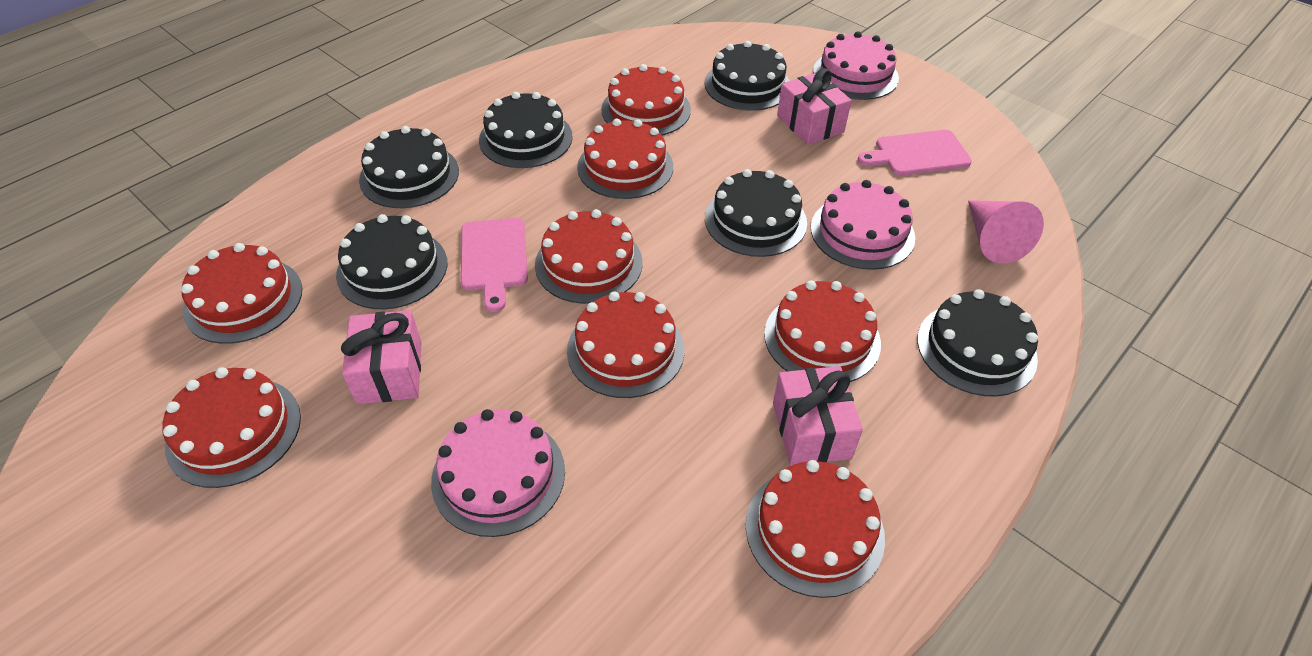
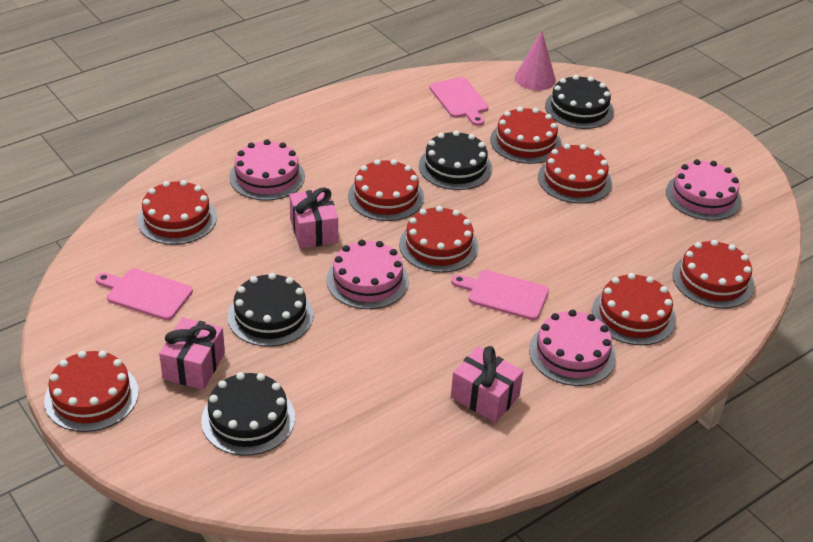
black cake: 6 -> 4
pink cake: 3 -> 4
pink cutting board: 2 -> 3

